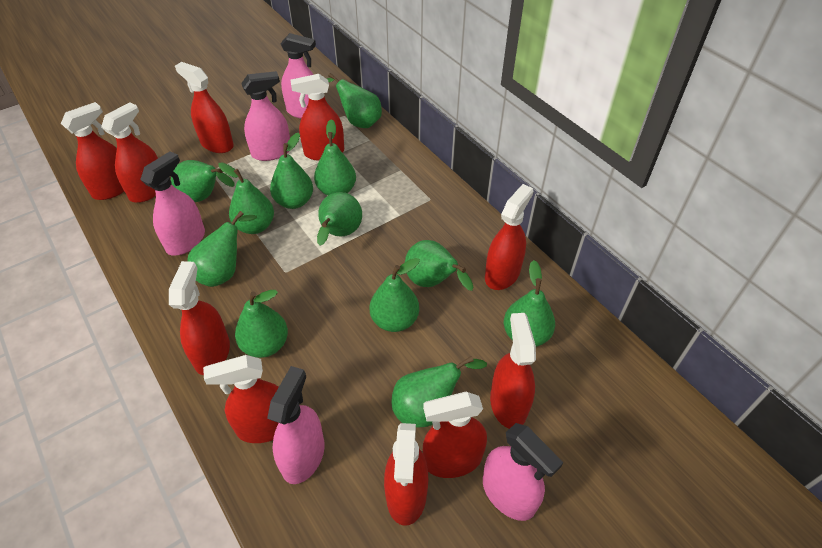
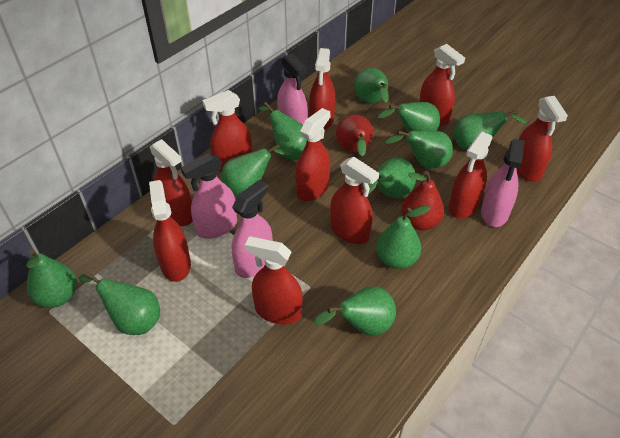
green pear: 12 -> 11
pink spray bottle: 5 -> 4
red pear: 0 -> 2

